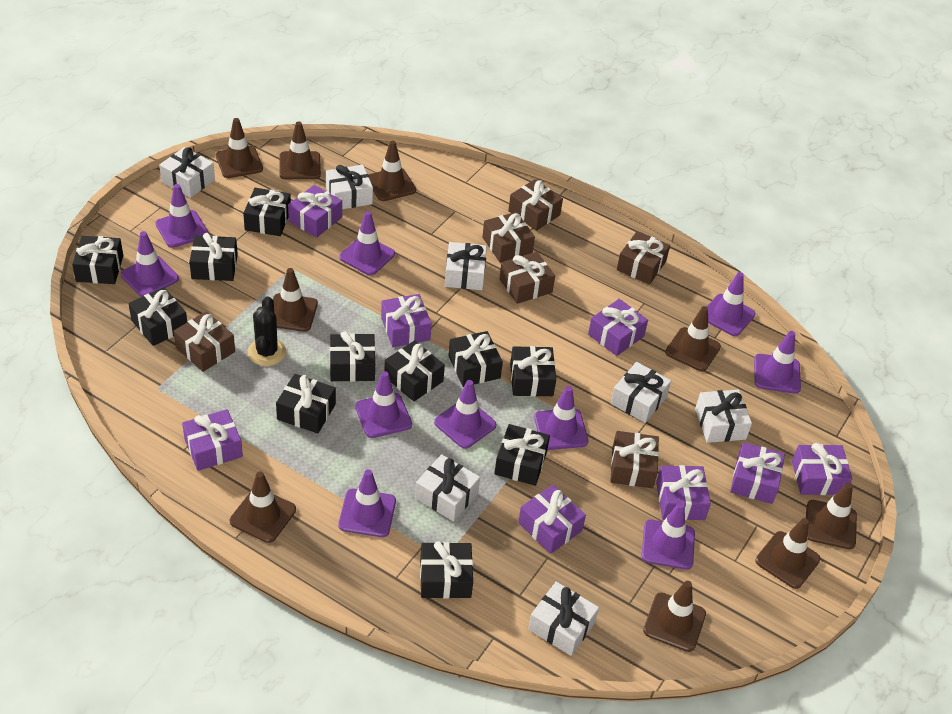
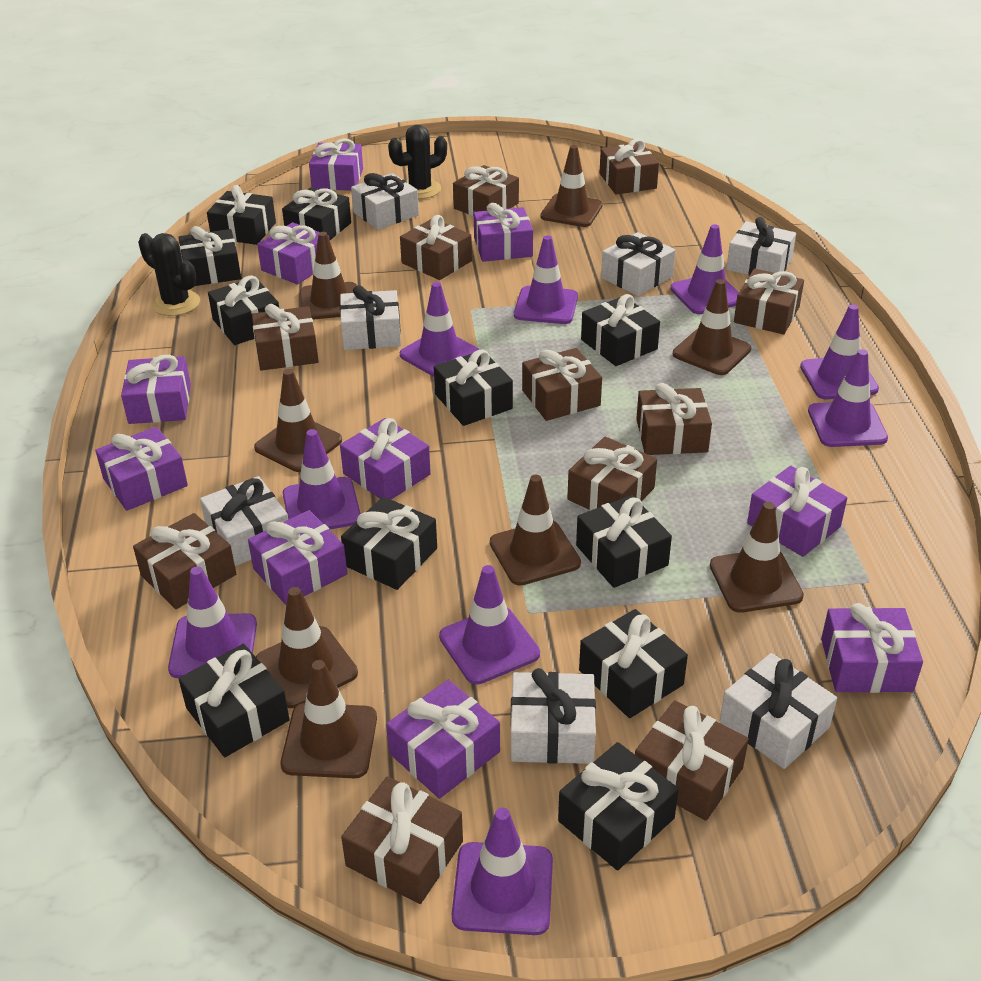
black cactus: 1 -> 2
brown gift: 6 -> 11
brown traffic cone: 9 -> 8
purple gift: 8 -> 10
purple traffic cone: 10 -> 9

